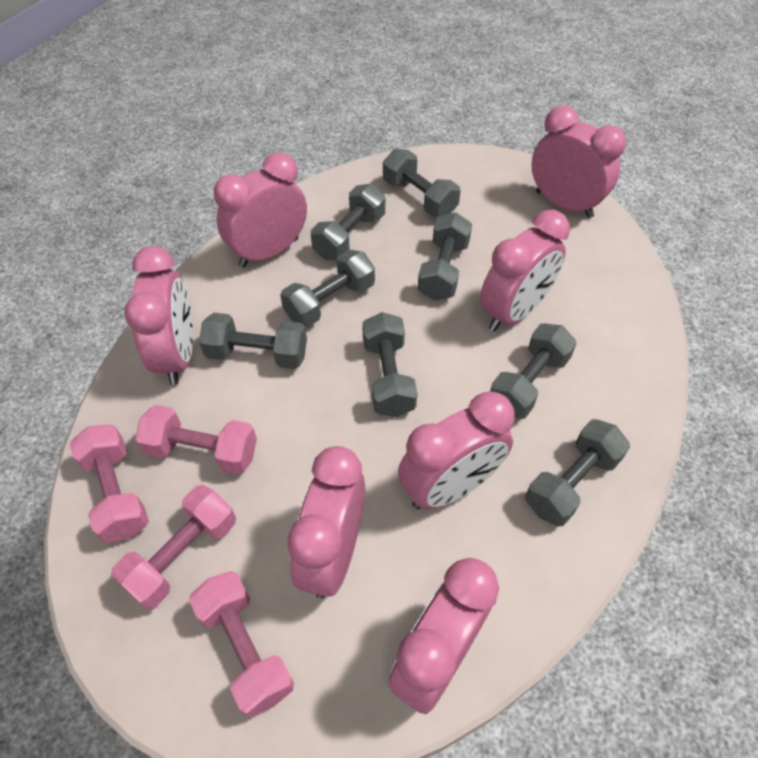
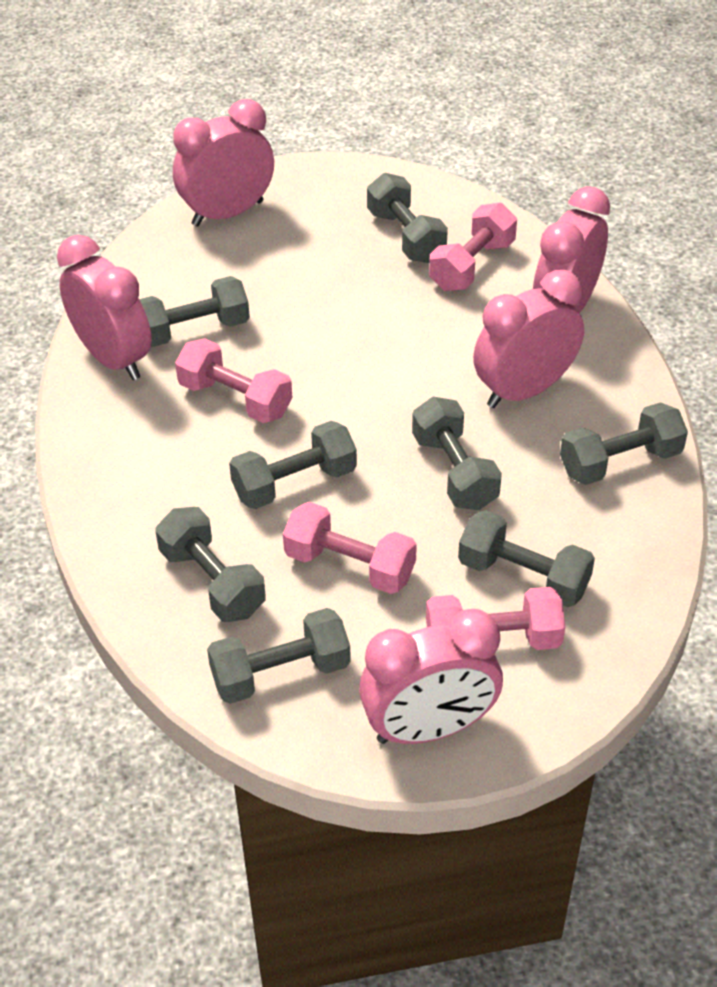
pink clock: 7 -> 5

